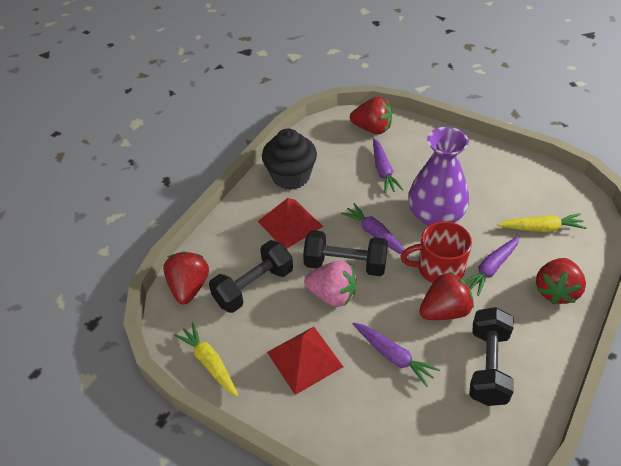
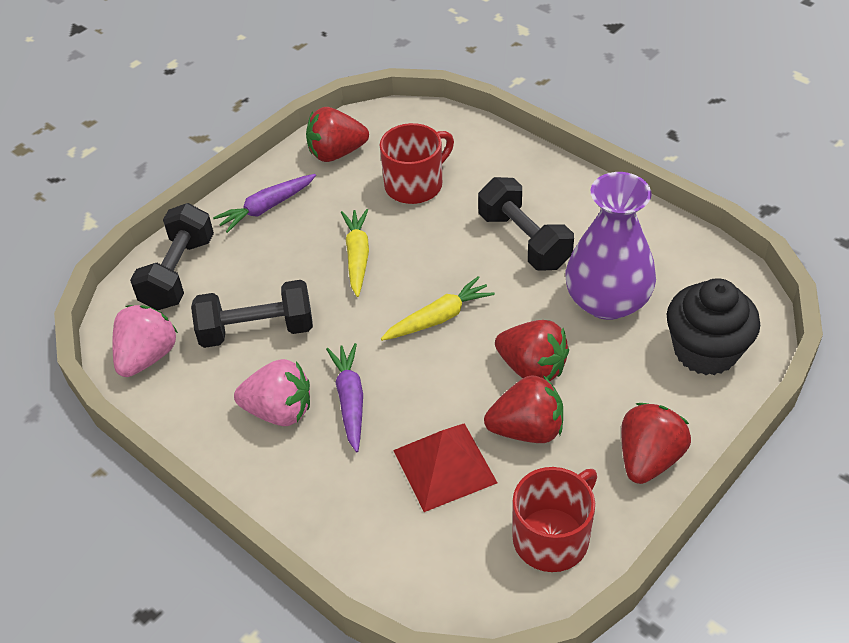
pink strawberry: 1 -> 2
purple carrot: 4 -> 2
red mug: 1 -> 2
red pyramid: 2 -> 1

